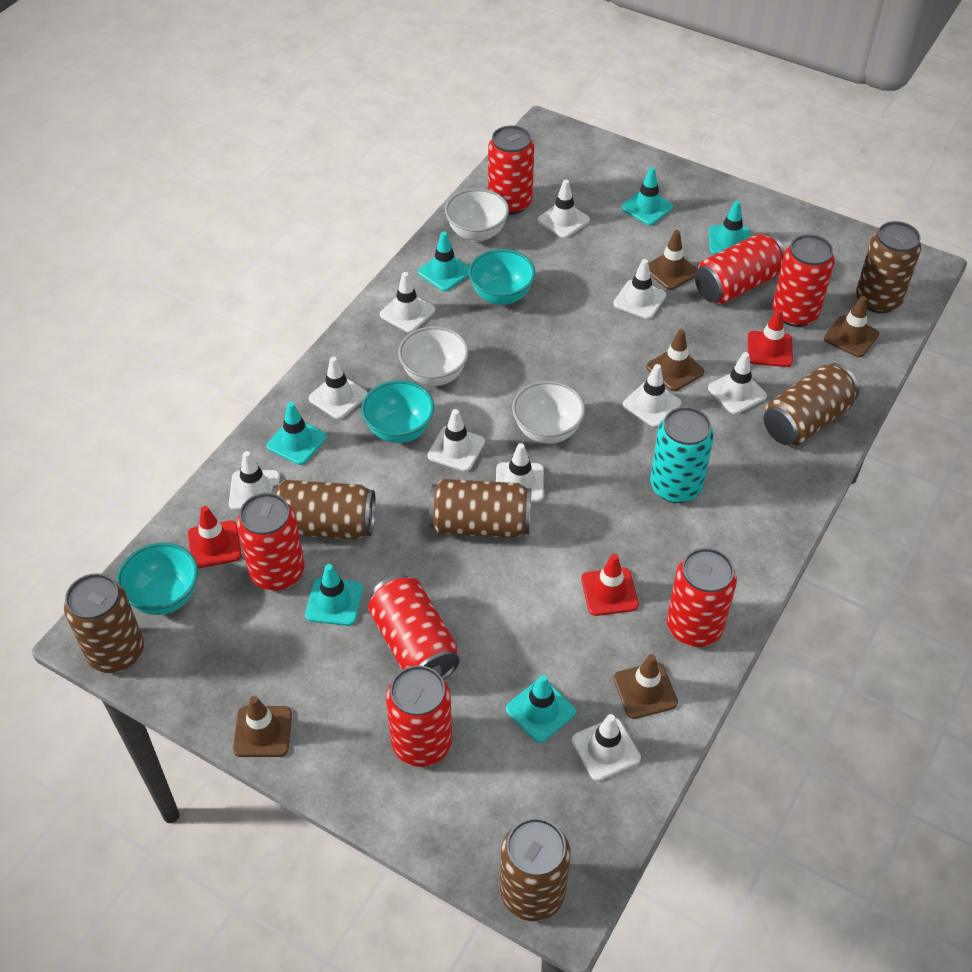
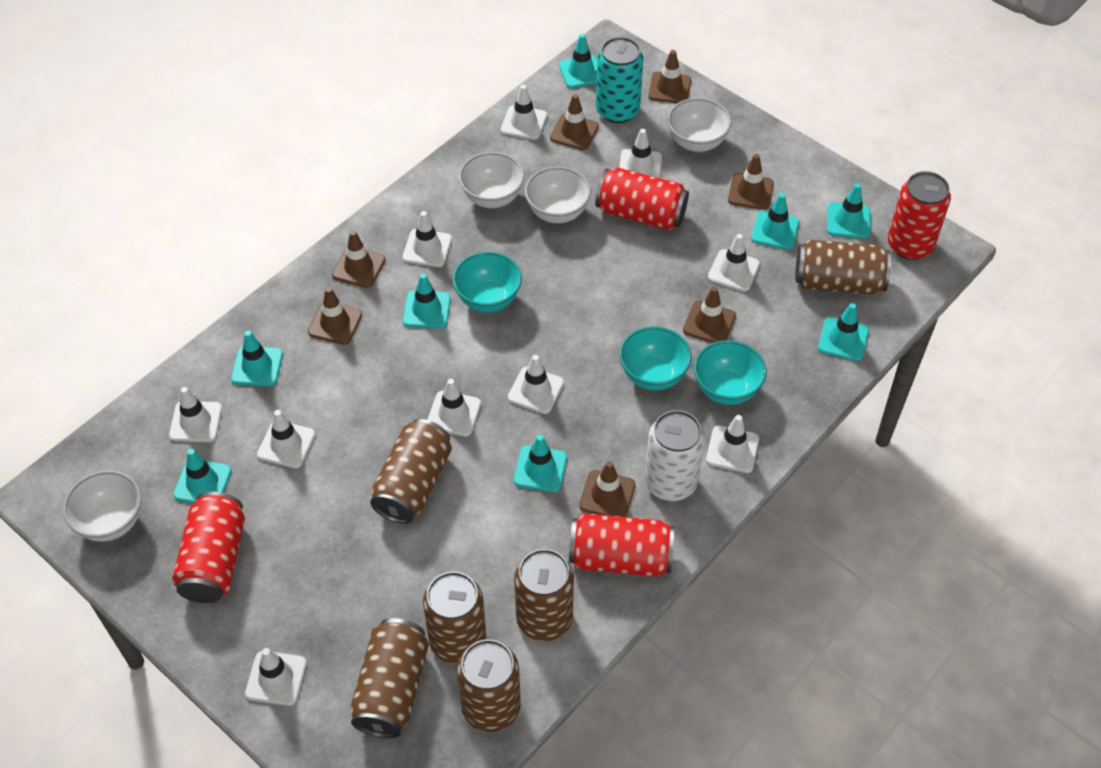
brown traffic cone: 5 -> 7
red can: 7 -> 4
red traffic cone: 3 -> 0
turquoise traffic cone: 6 -> 8
white bowl: 3 -> 4
white can: 0 -> 1

